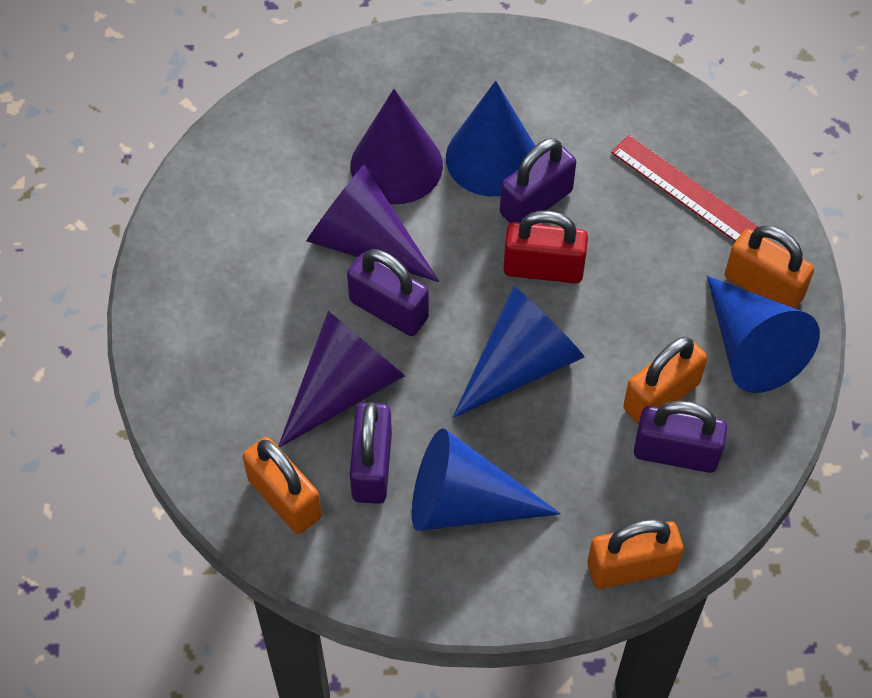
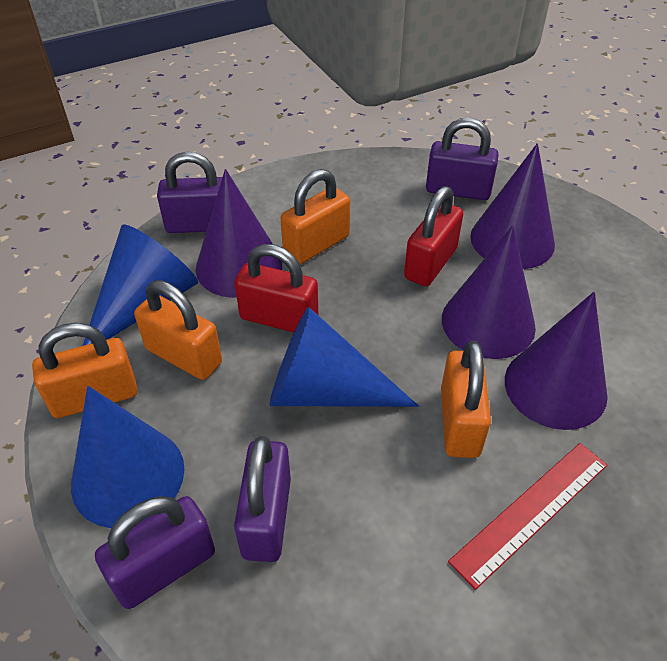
blue cone: 4 -> 3
purple cone: 3 -> 4
red padlock: 1 -> 2

